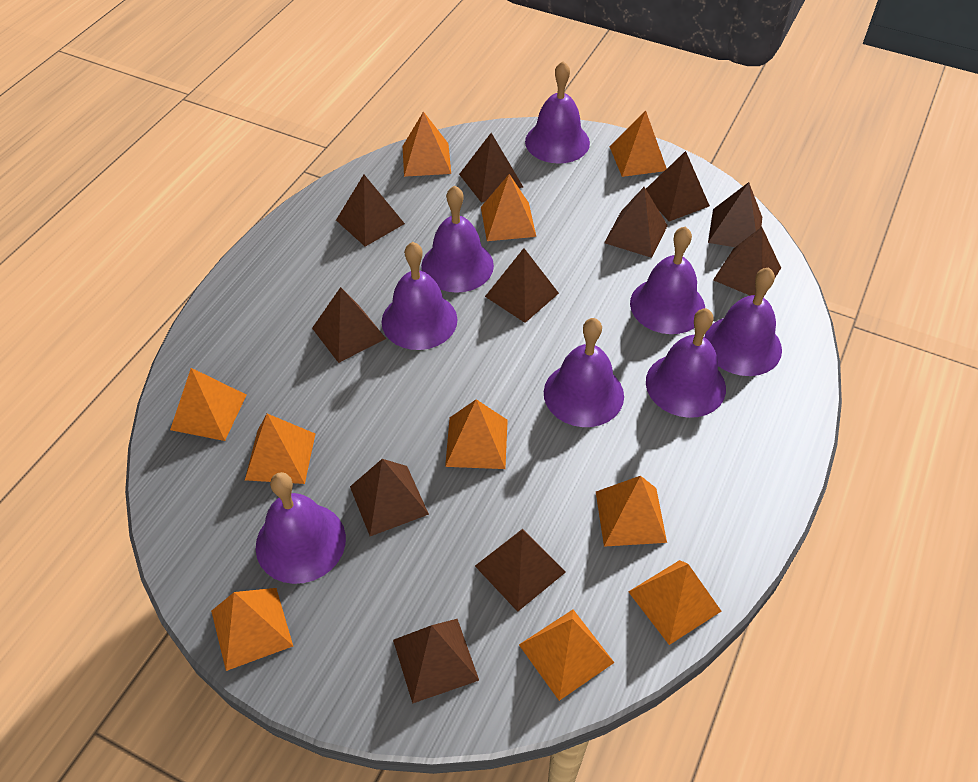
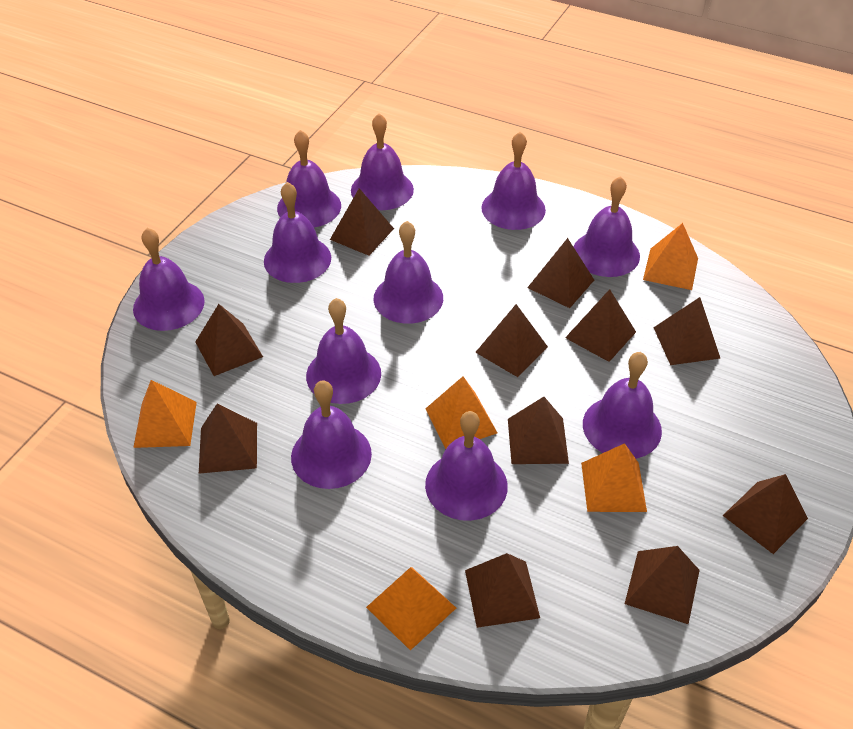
orange pyramid: 10 -> 5
purple bell: 8 -> 11

